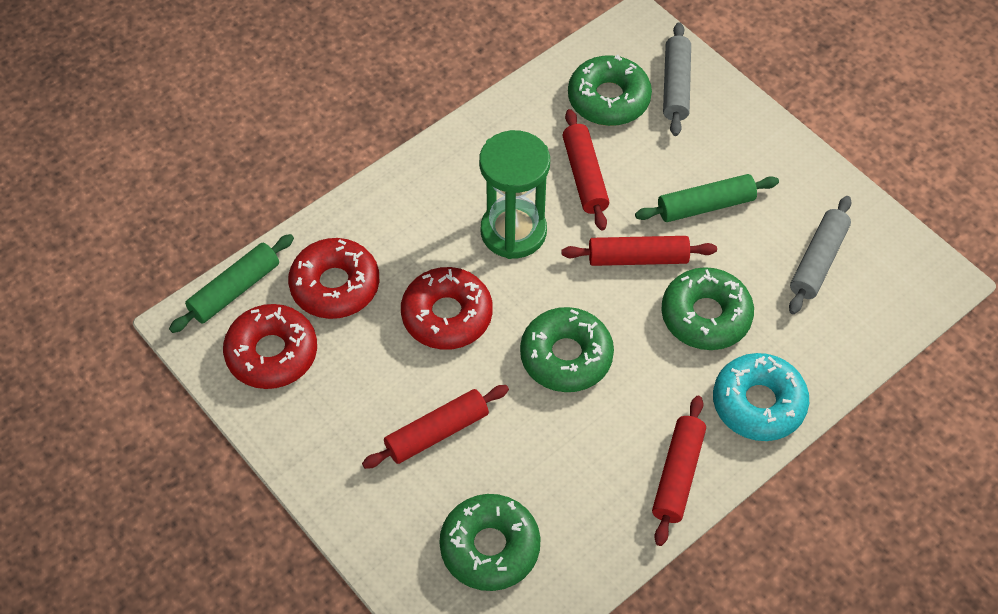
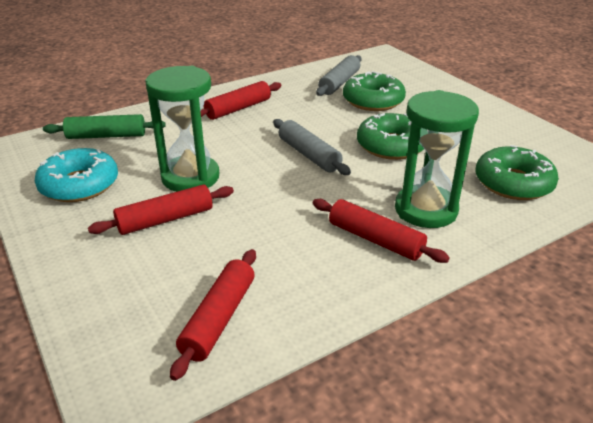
green donut: 4 -> 3
green hourglass: 1 -> 2
green rolling pin: 2 -> 1
red donut: 3 -> 0

